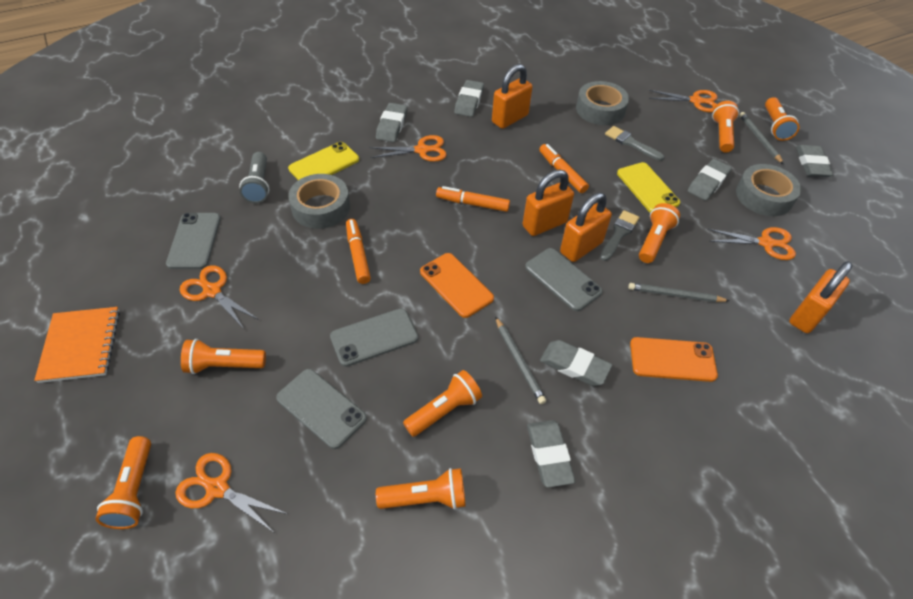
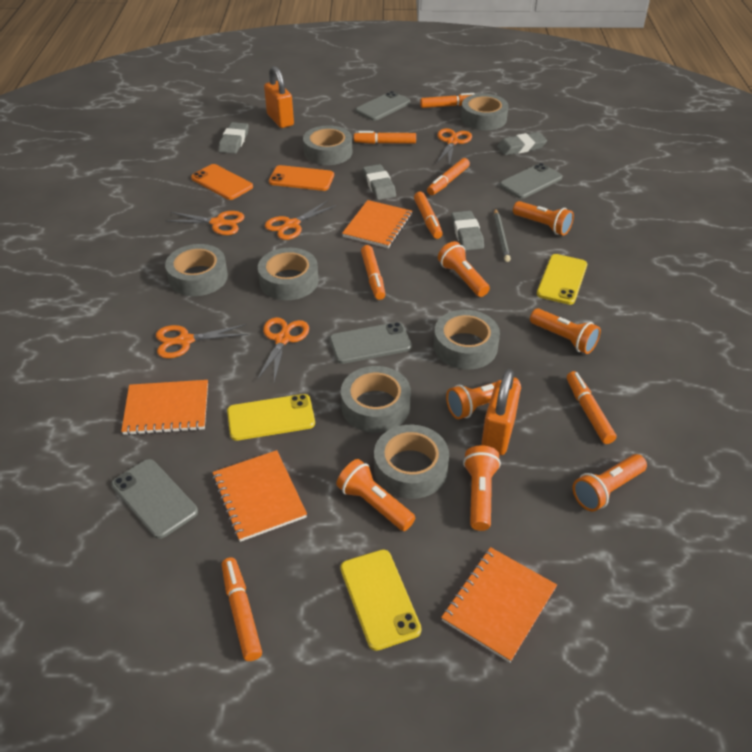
grey brush: 2 -> 0
grey eraser: 6 -> 4
grey flashlight: 1 -> 0
grey pencil: 3 -> 1
grey tape: 3 -> 7
orange marker: 3 -> 7
orange notebook: 1 -> 4
orange padlock: 4 -> 2
yellow phone: 2 -> 3

